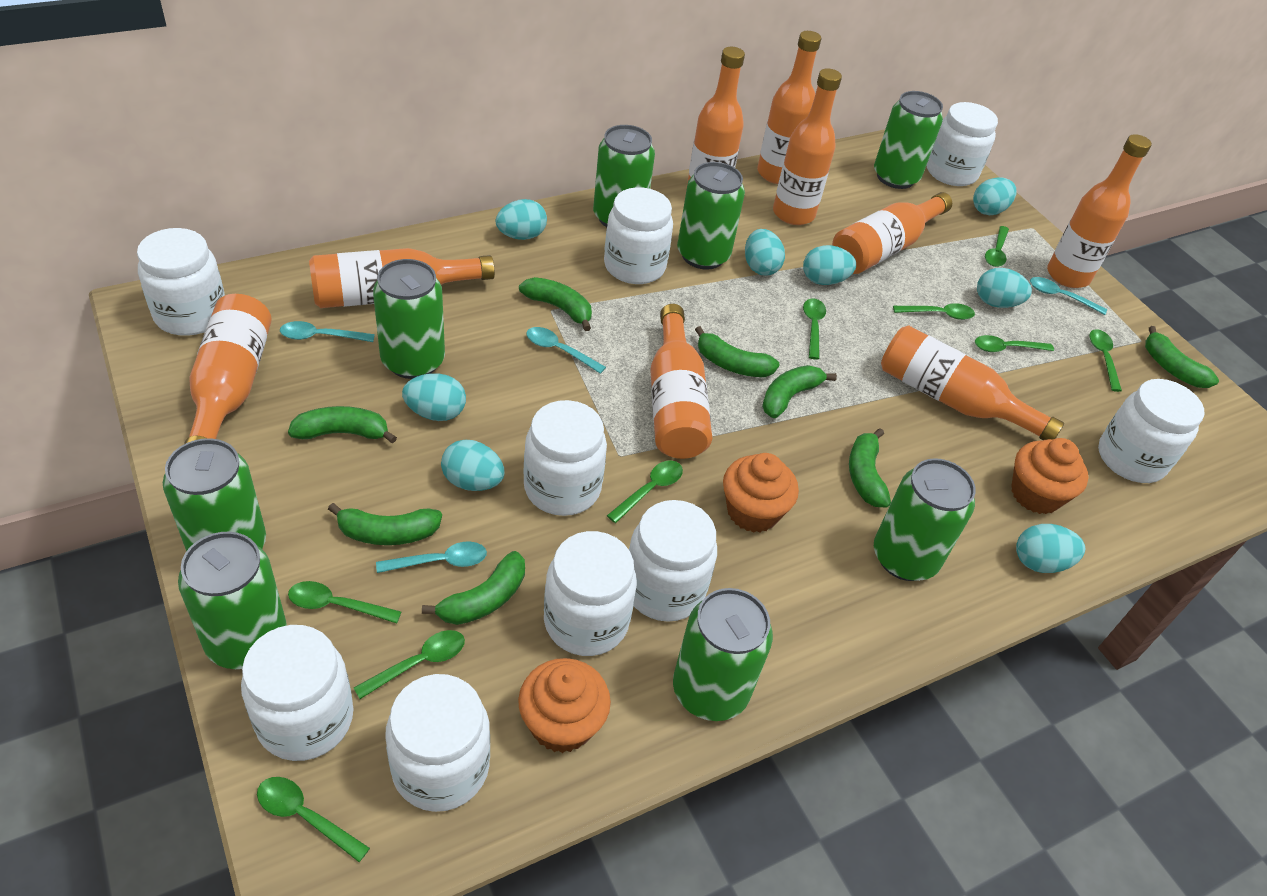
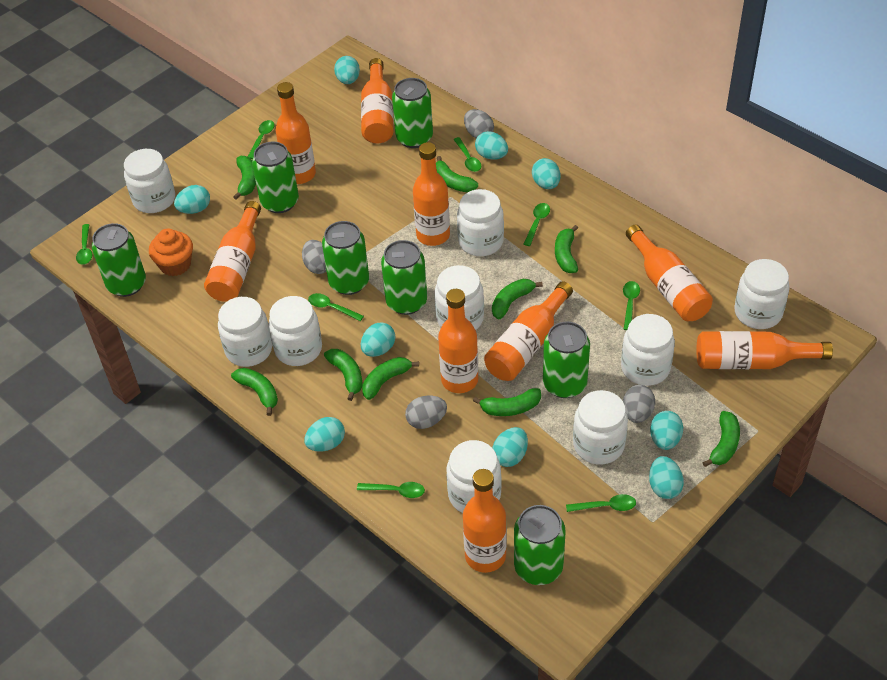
green banana: 8 -> 9
green can: 8 -> 7
green spoon: 9 -> 8
grey egg: 0 -> 4
orange cupcake: 3 -> 1
turquoise egg: 8 -> 9
turquoise spoon: 4 -> 0

